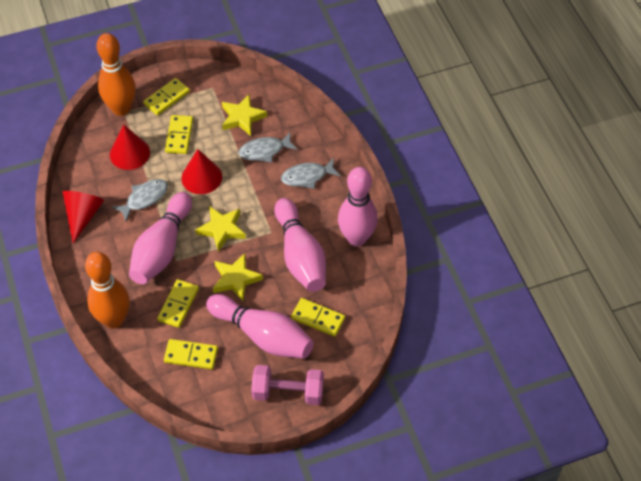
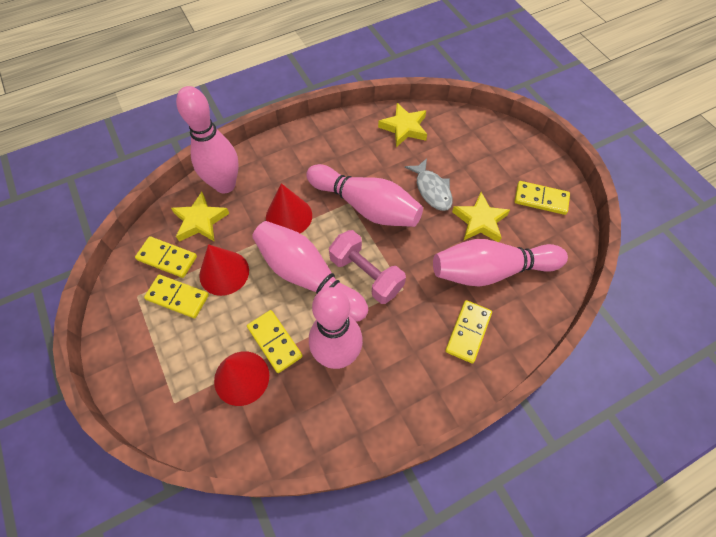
grey fish: 3 -> 1
orange bowling pin: 2 -> 0
pink bowling pin: 4 -> 5

